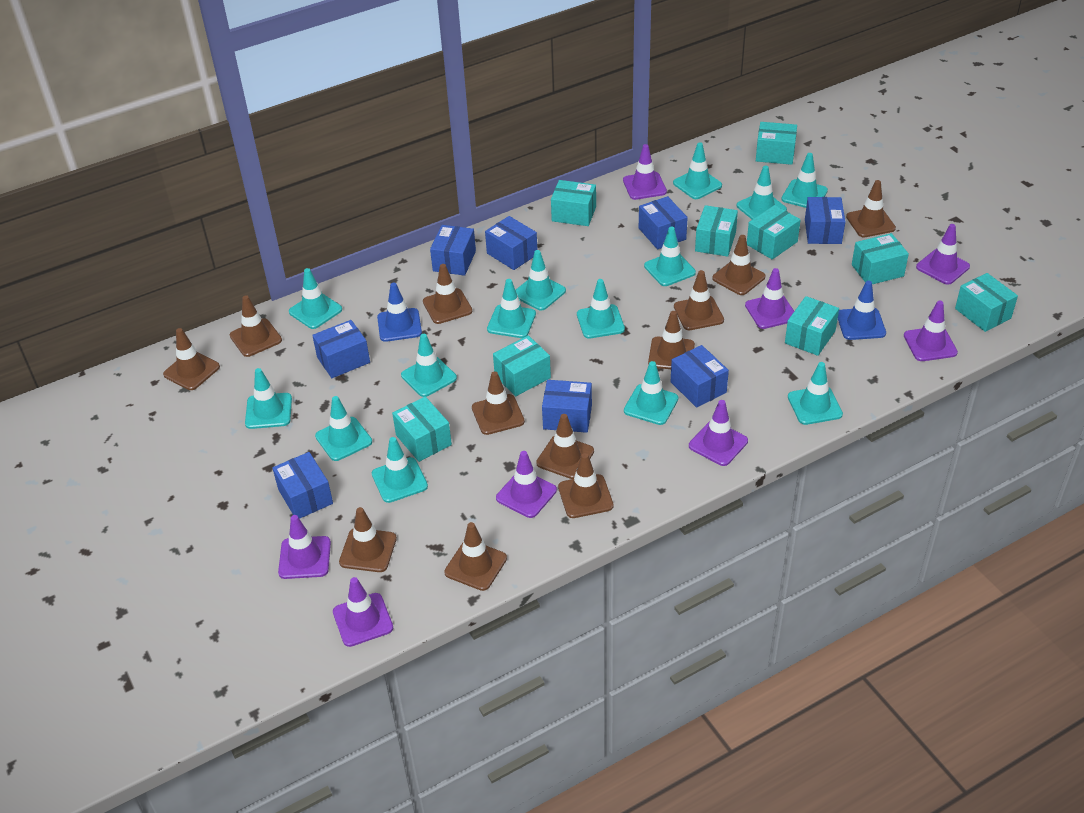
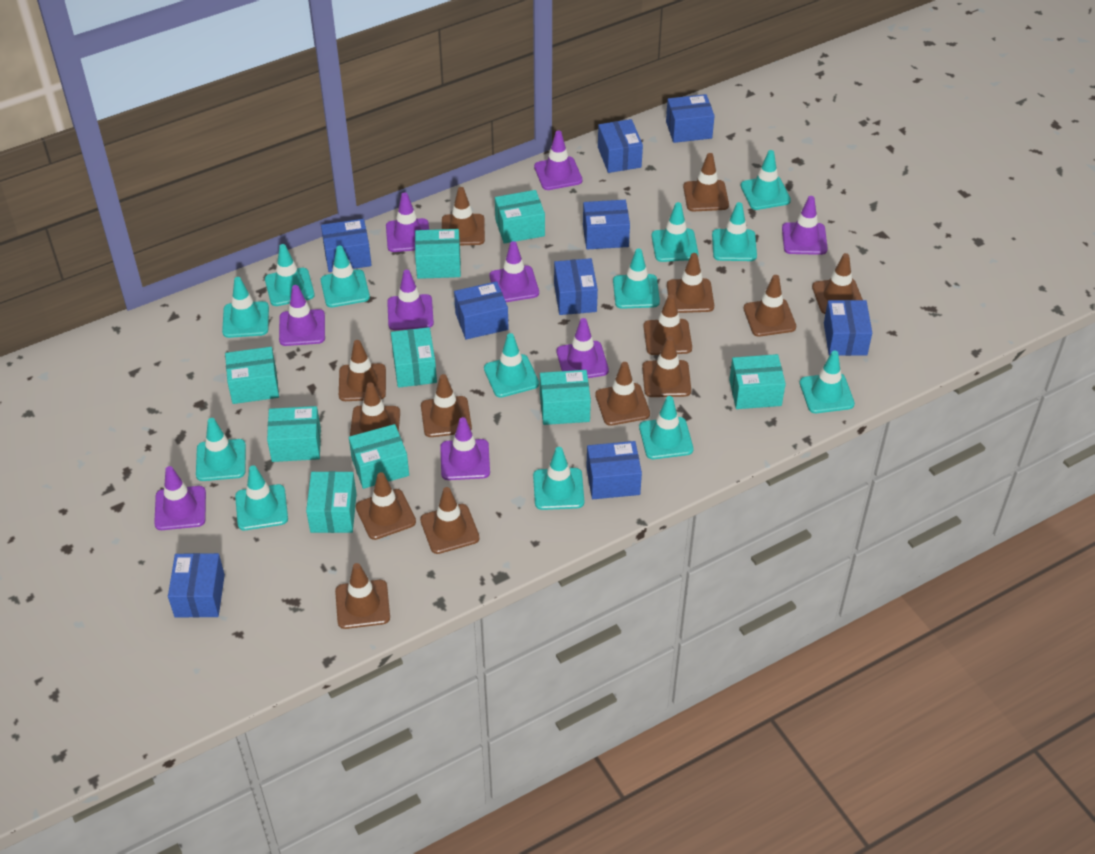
blue box: 8 -> 9
blue traffic cone: 2 -> 0
brown traffic cone: 12 -> 14
purple traffic cone: 8 -> 9
turquoise traffic cone: 14 -> 13

